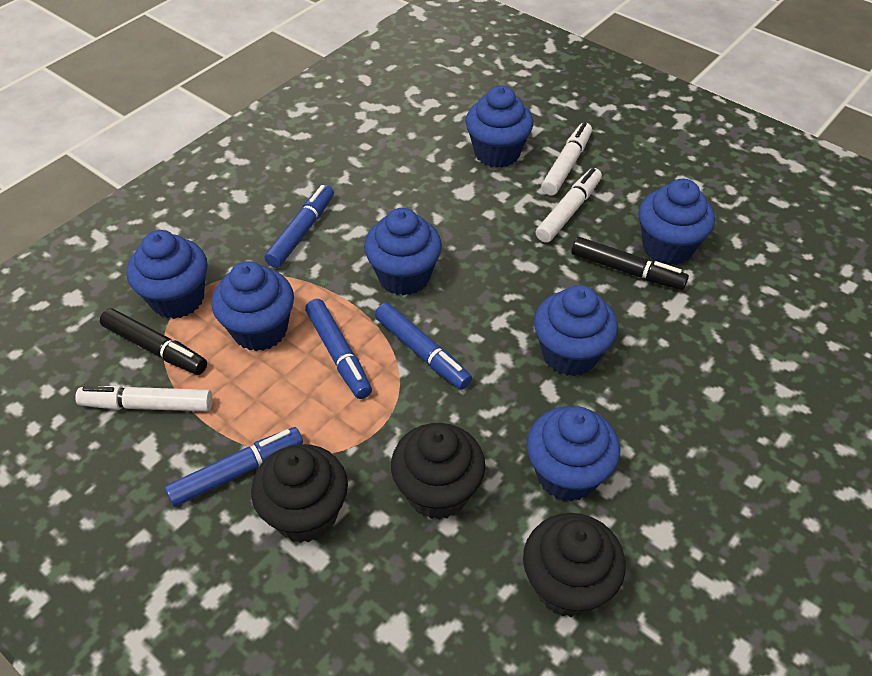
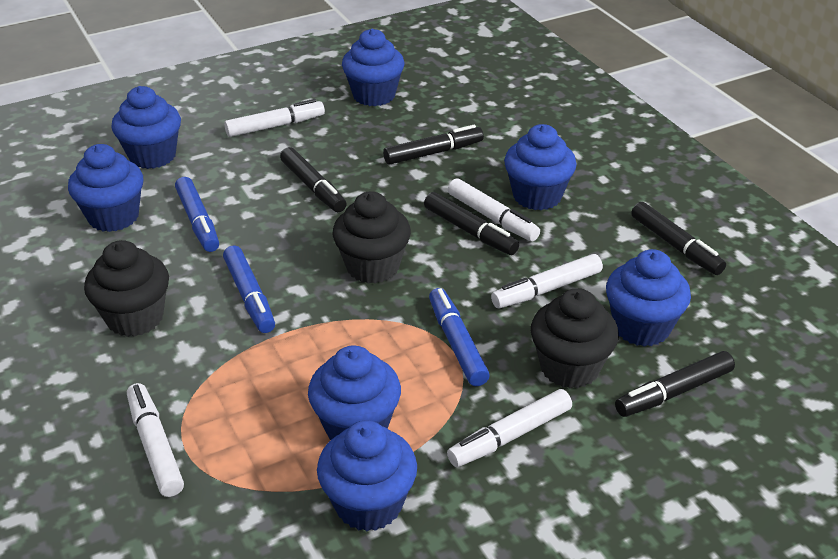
black marker: 2 -> 5
blue marker: 4 -> 3
white marker: 3 -> 5

